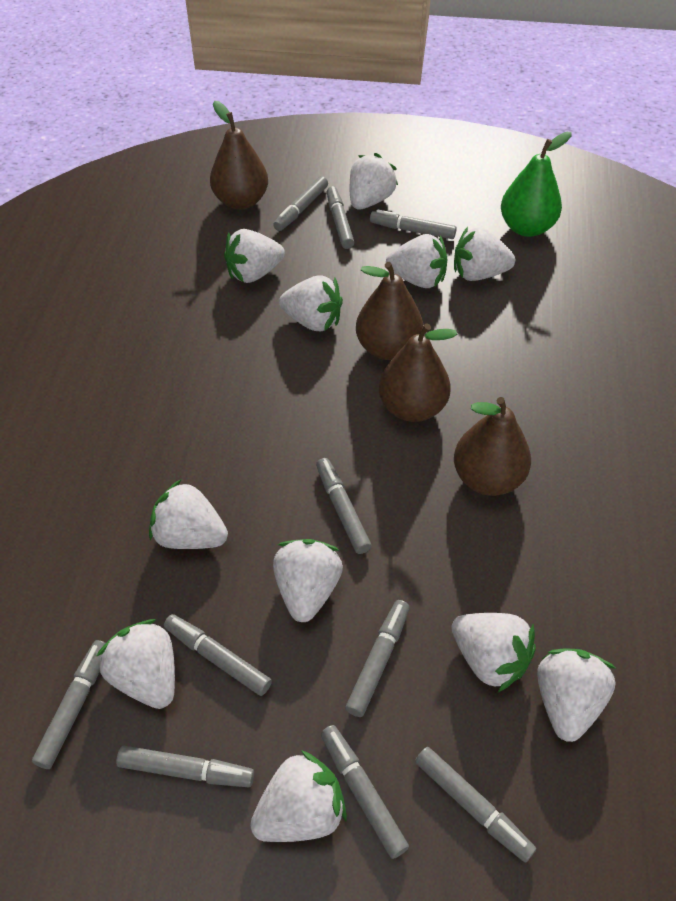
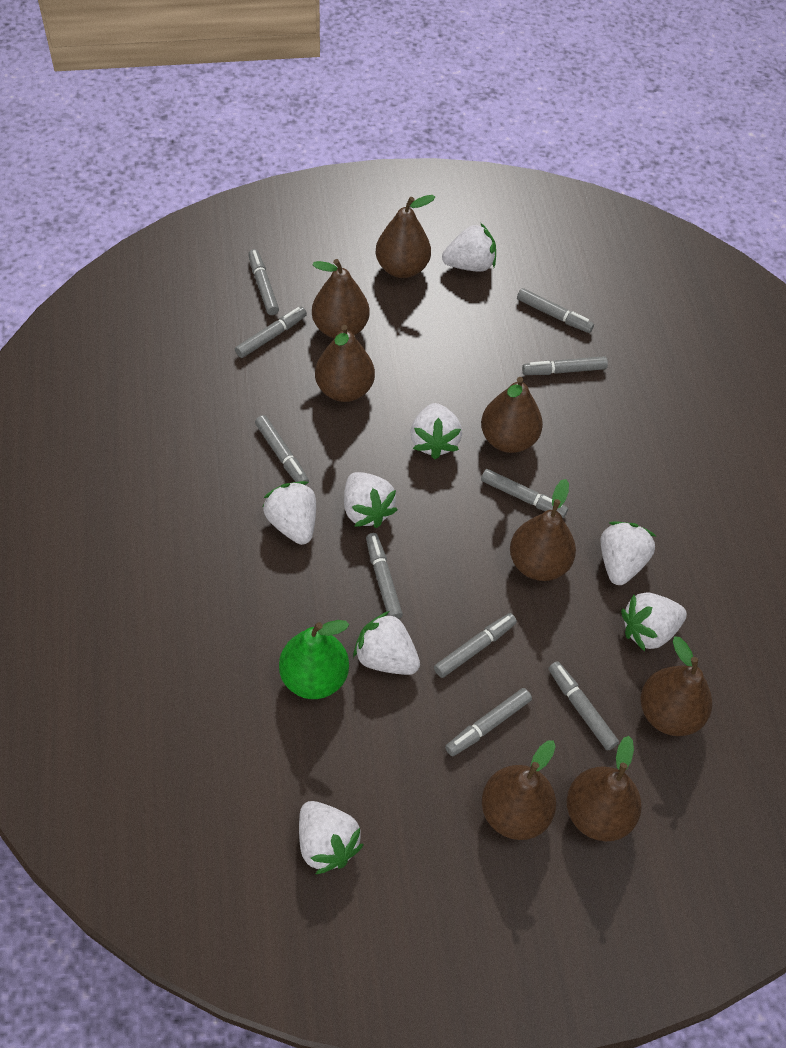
brown pear: 4 -> 8
white strawberry: 11 -> 8

